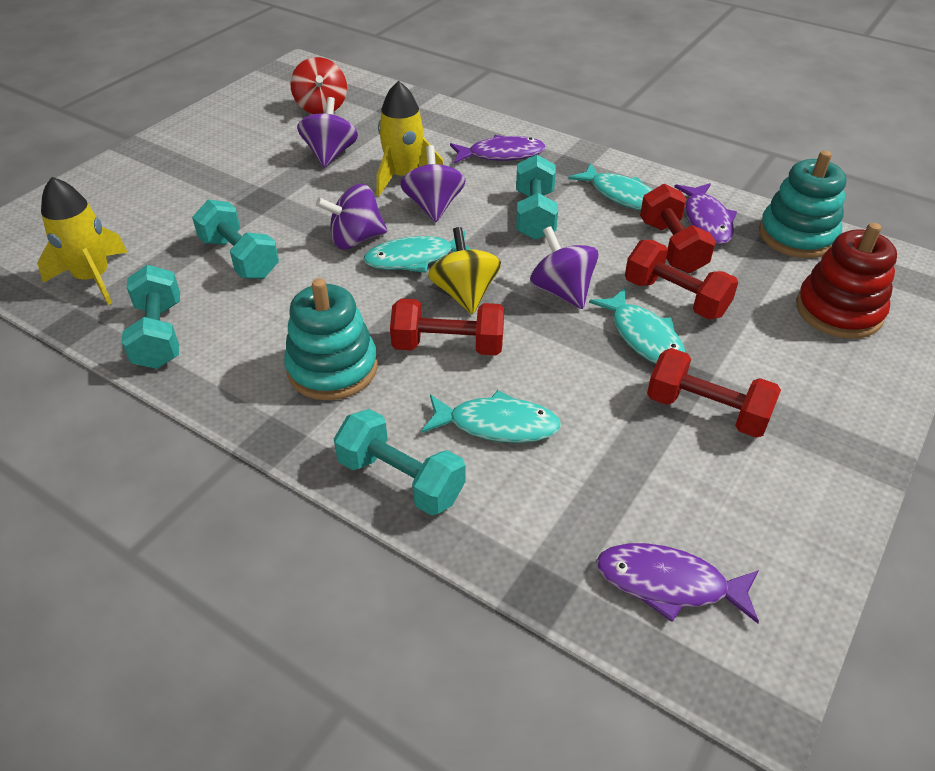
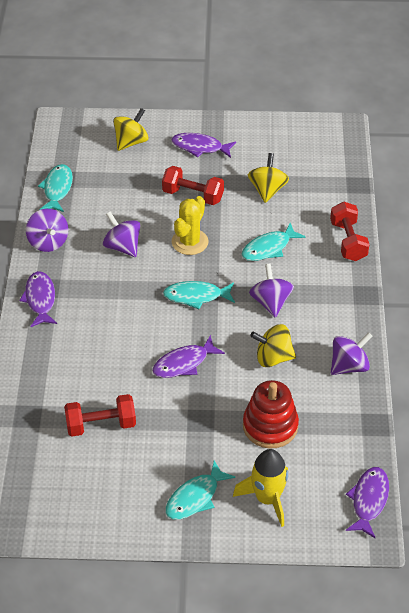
purple fish: 3 -> 4
red dumbbell: 4 -> 3
red spinning top: 1 -> 0
turquoise dumbbell: 4 -> 0
turquoise stacking toy: 2 -> 0
yellow cactus: 0 -> 1
yellow rocket: 2 -> 1
yellow spinning top: 1 -> 3

